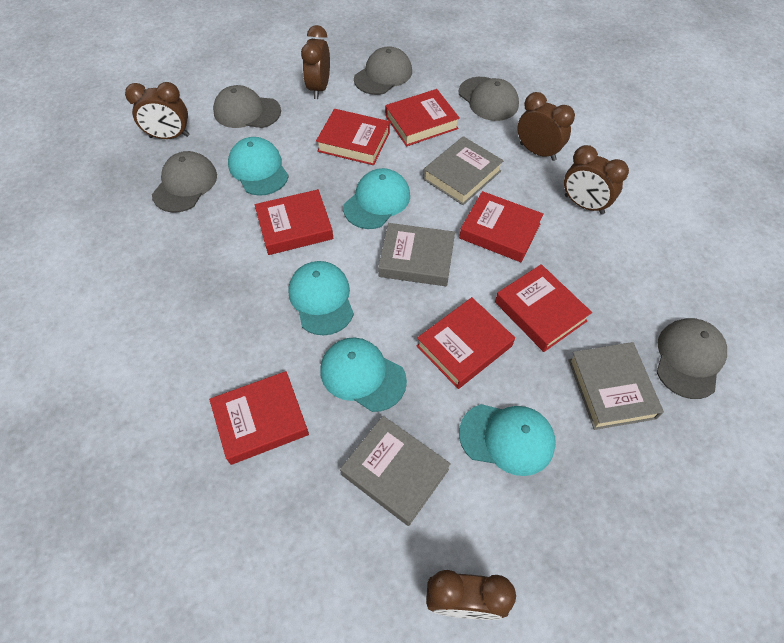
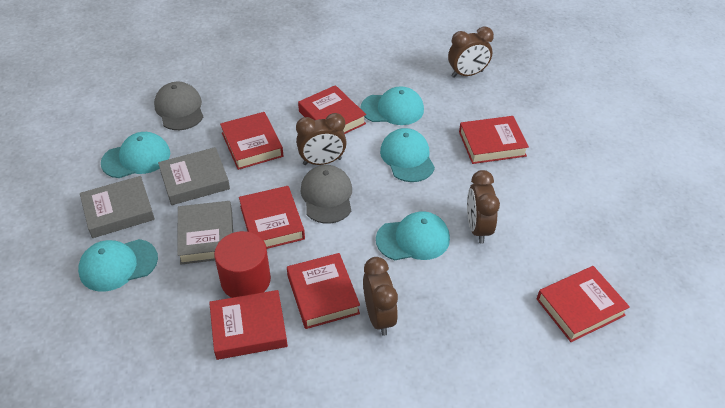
brown clock: 5 -> 4
grey book: 4 -> 3
grey cap: 5 -> 2
red cylinder: 0 -> 1

